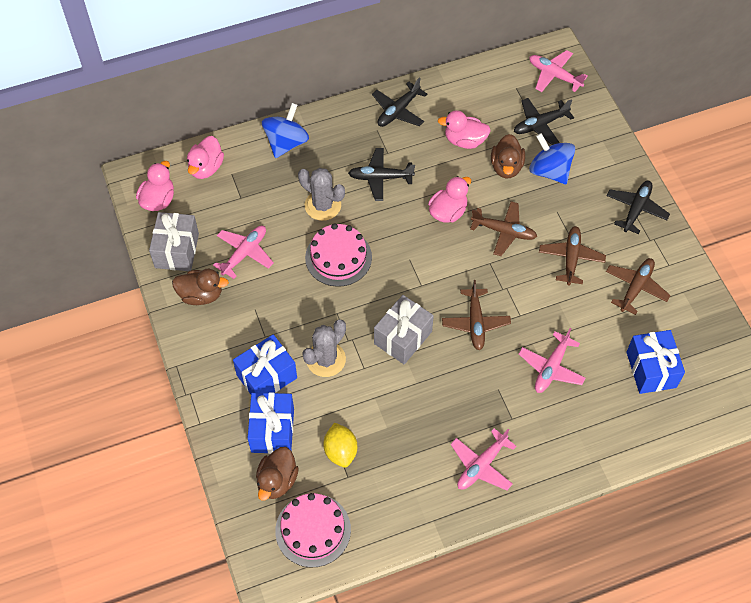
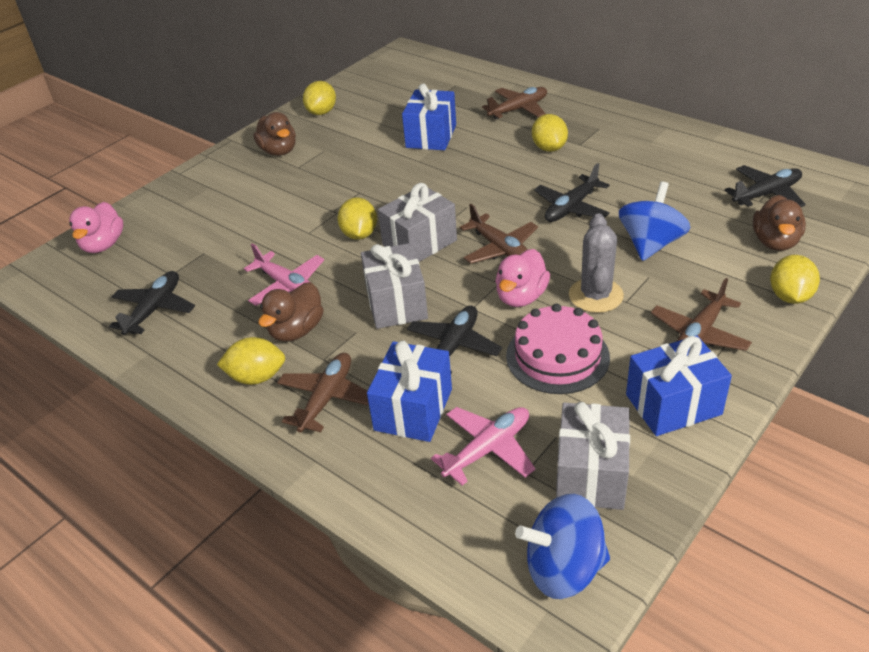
grey cactus: 2 -> 1
grey gift: 2 -> 3
pink cake: 2 -> 1
pink duck: 4 -> 2
pink plane: 4 -> 2
yellow lemon: 1 -> 5

